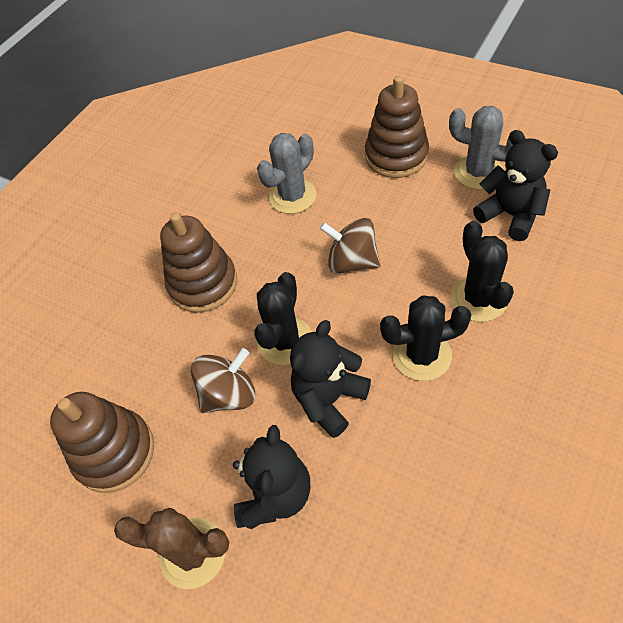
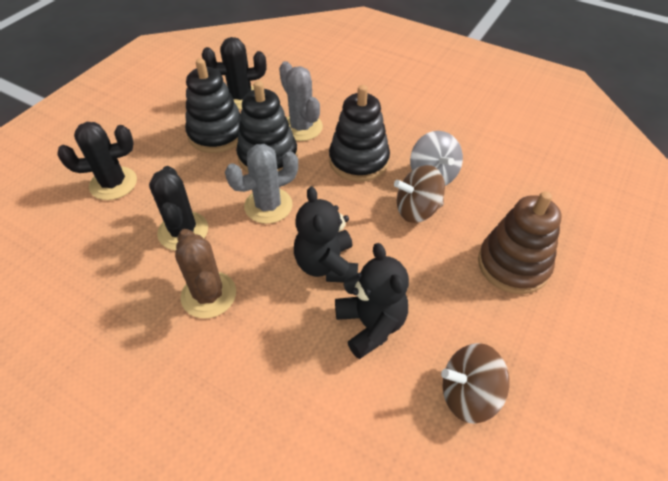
black stacking toy: 0 -> 3
black teddy bear: 3 -> 2
brown stacking toy: 3 -> 1
grey spinning top: 0 -> 1

